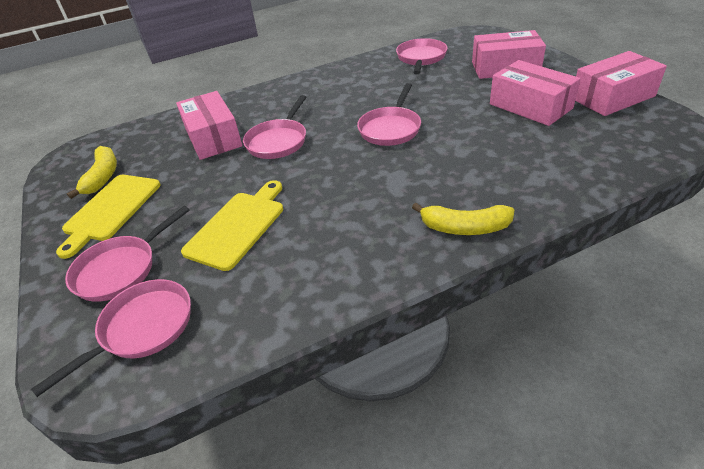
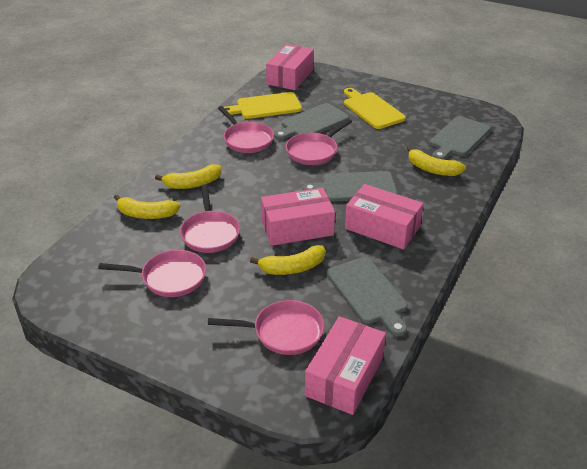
grey cutting board: 0 -> 4
yellow banana: 2 -> 4

